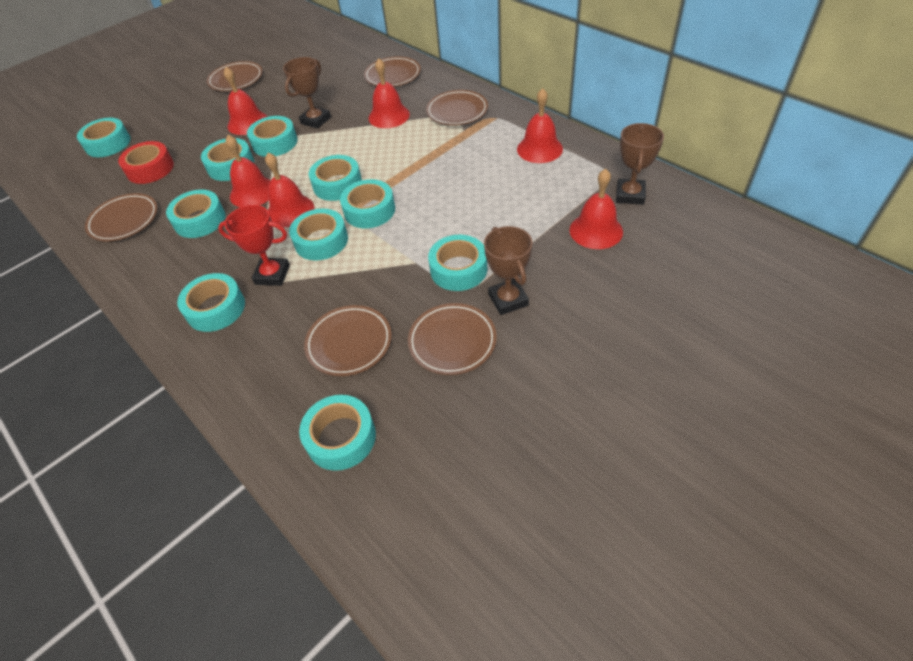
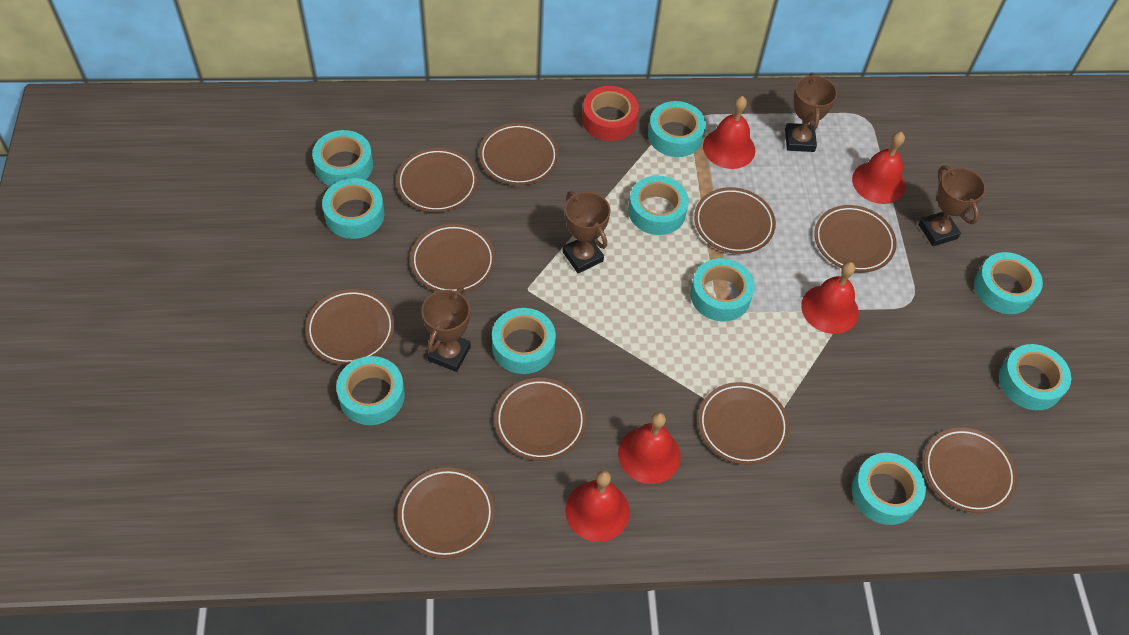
brown plate: 6 -> 10
brown trophy: 3 -> 4
red bell: 6 -> 5
red trophy: 1 -> 0

